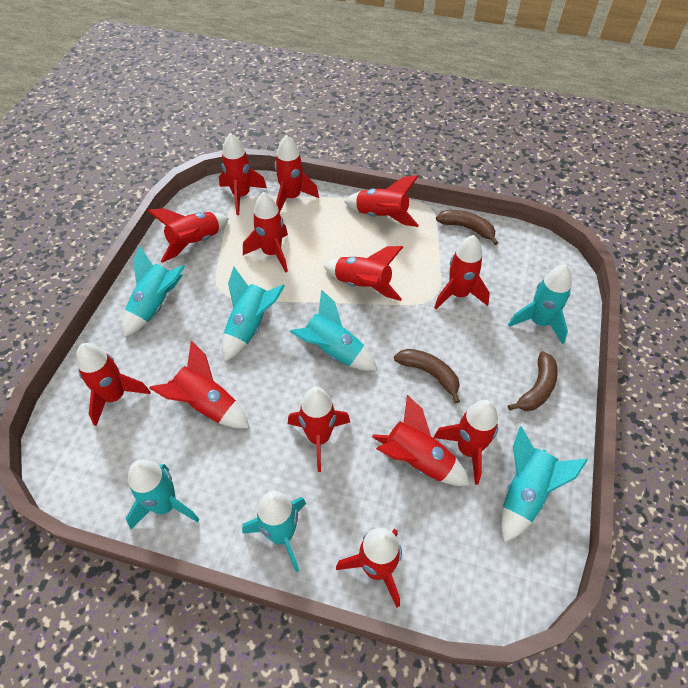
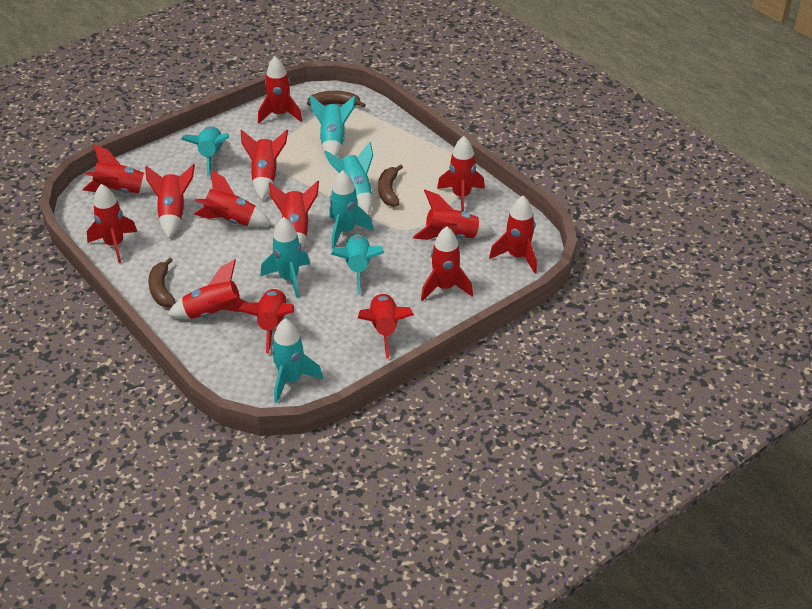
red rocket: 13 -> 14

